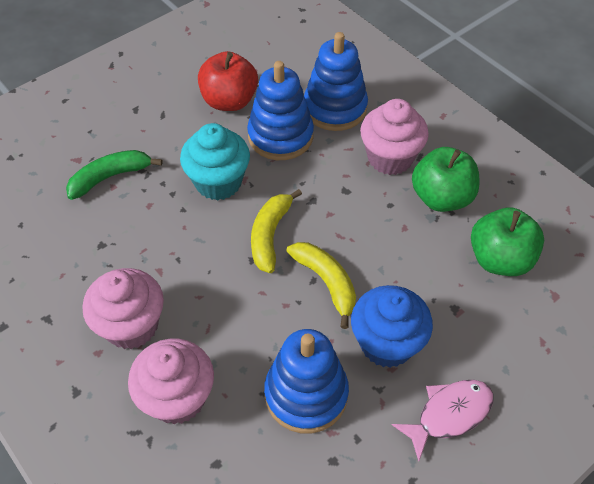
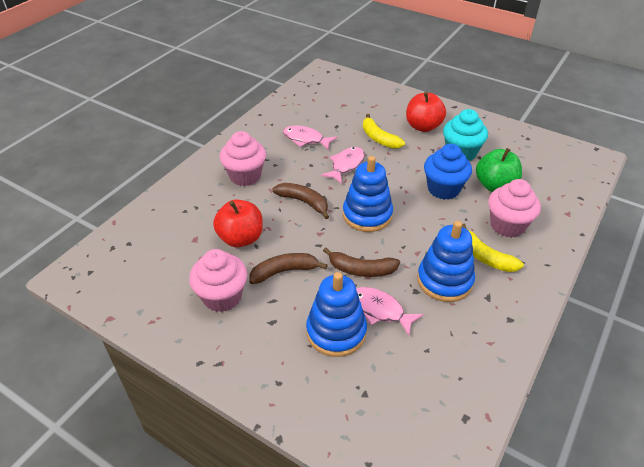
brown banana: 0 -> 3
green apple: 2 -> 1
green banana: 1 -> 0
pink fish: 1 -> 3
red apple: 1 -> 2

